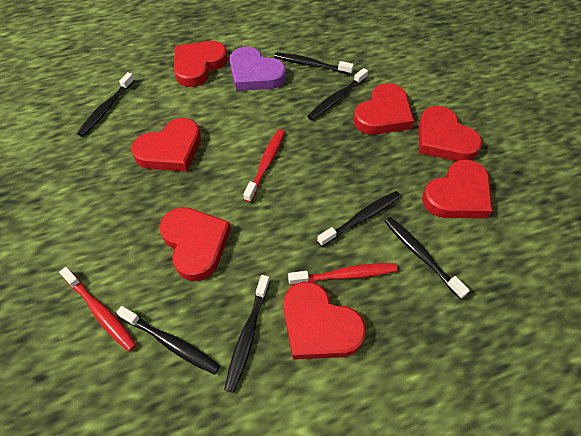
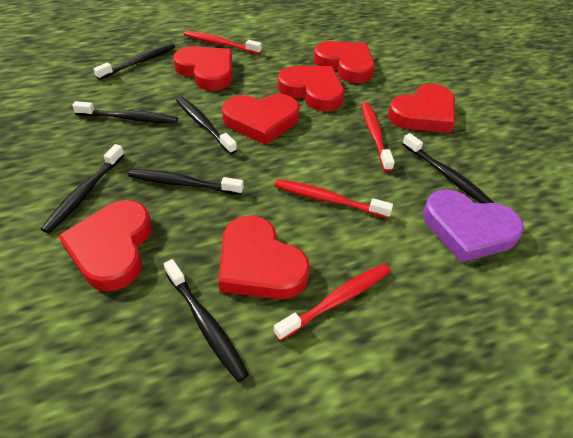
red toothbrush: 3 -> 4

